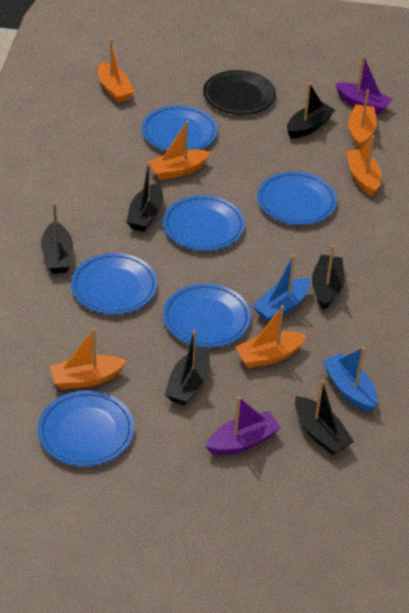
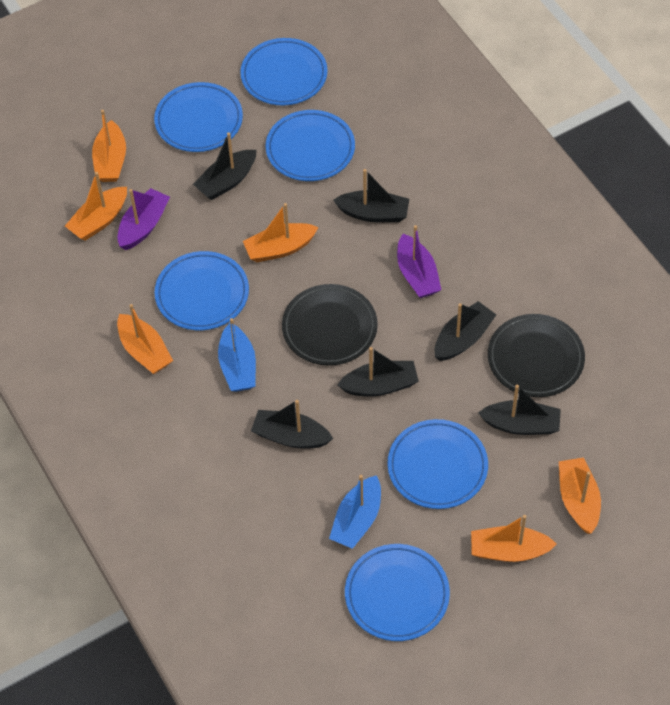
black plate: 1 -> 2

